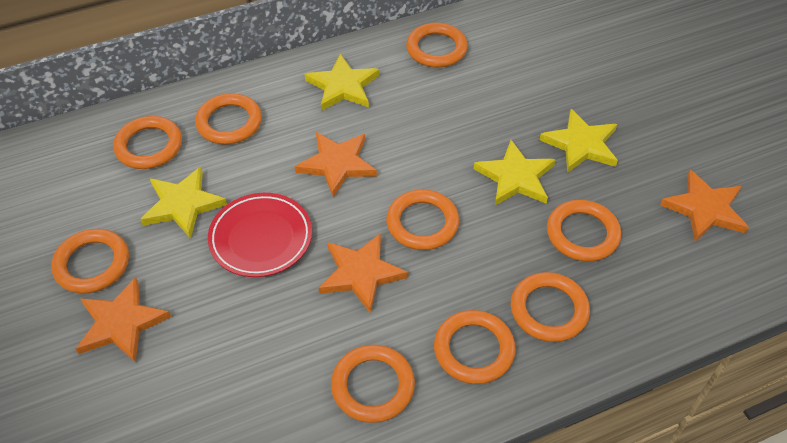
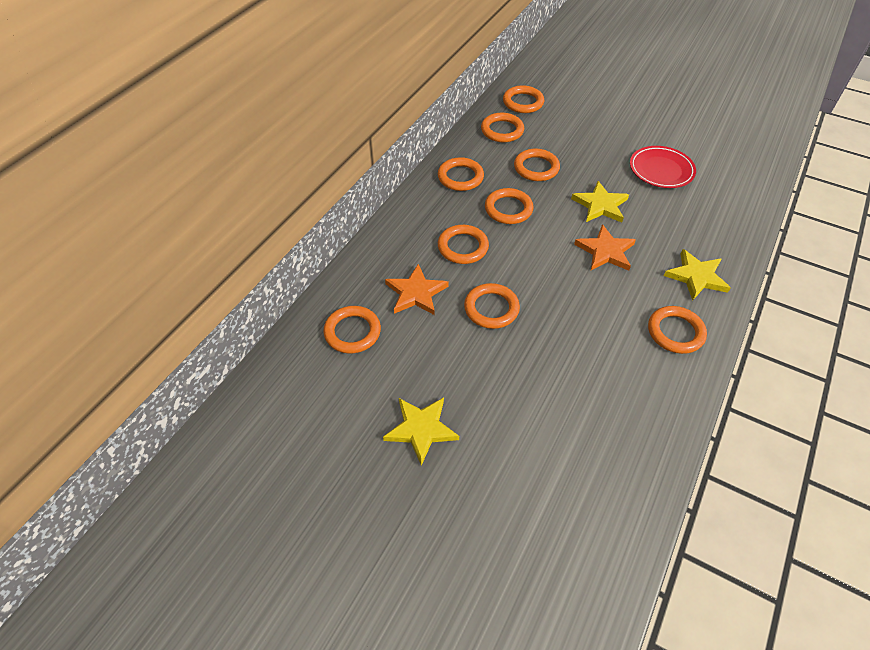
orange star: 4 -> 2
yellow star: 4 -> 3

